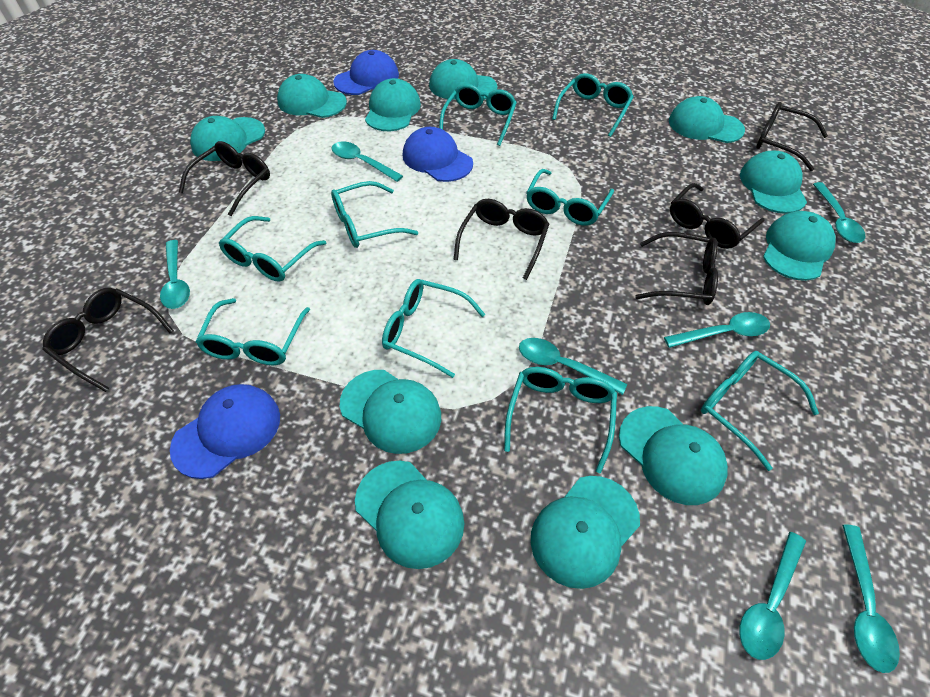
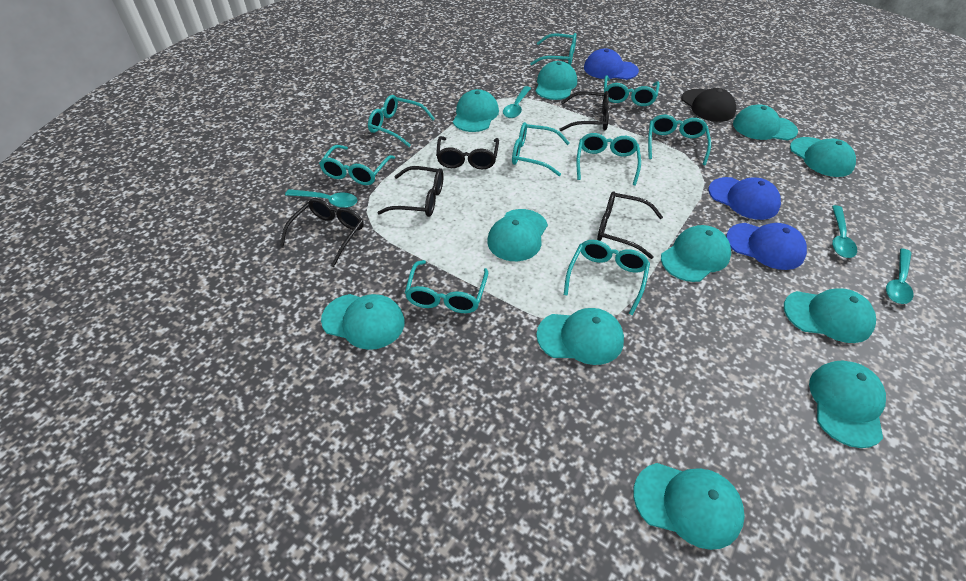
black cap: 0 -> 1
black glasses: 6 -> 5
turquoise spoon: 7 -> 4

